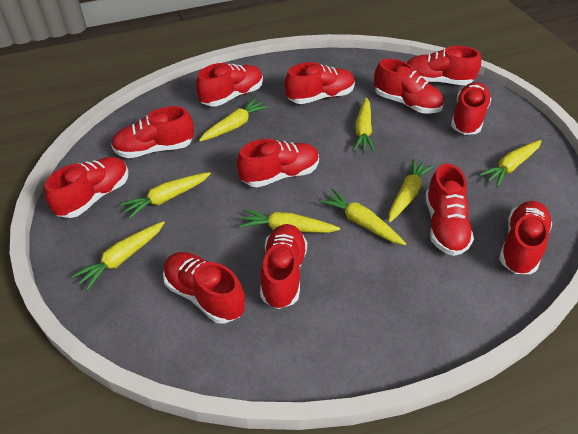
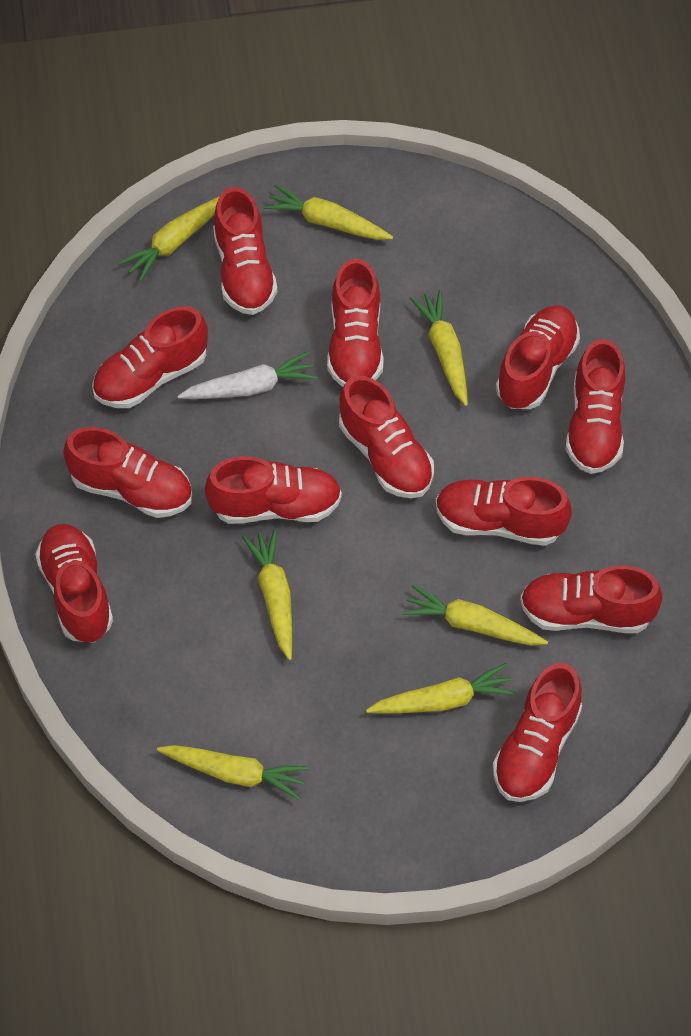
white carrot: 0 -> 1
yellow carrot: 8 -> 7

